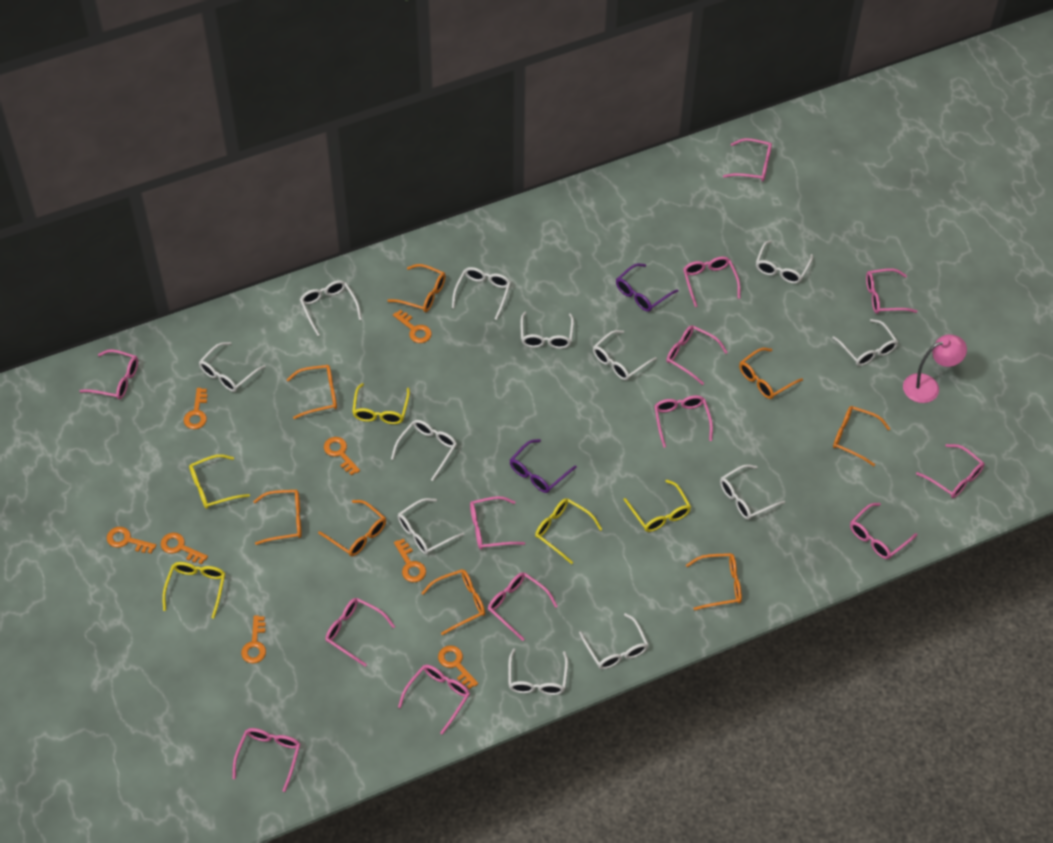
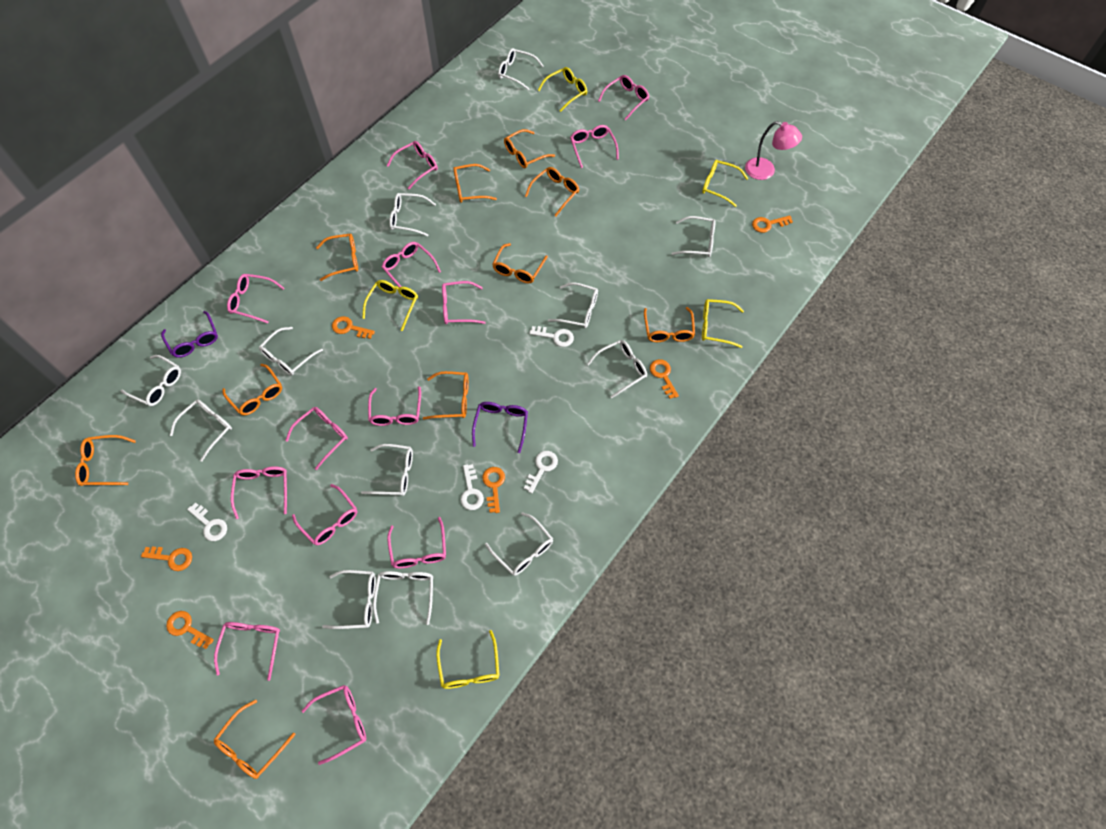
orange glasses: 8 -> 10
orange key: 8 -> 6
white key: 0 -> 4

